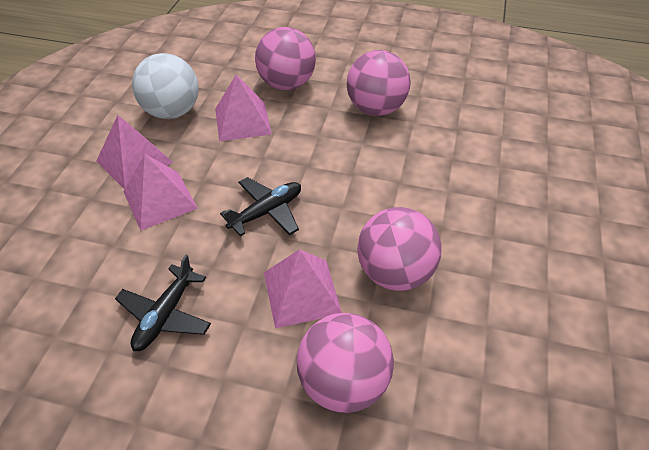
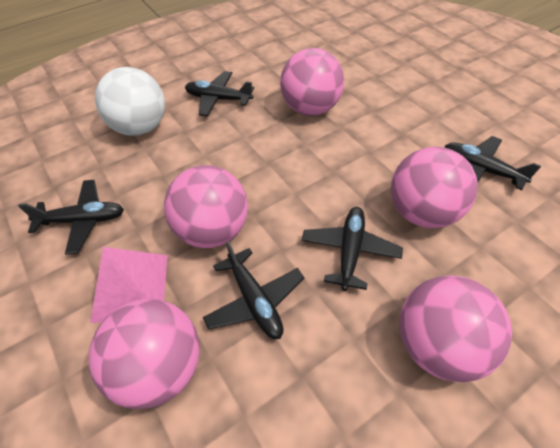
black plane: 2 -> 5
pink ball: 4 -> 5
pink pyramid: 4 -> 1

